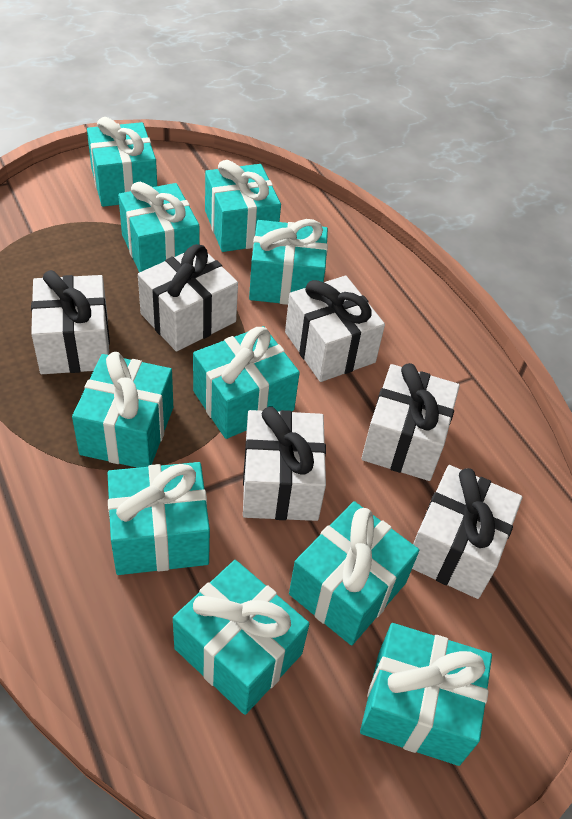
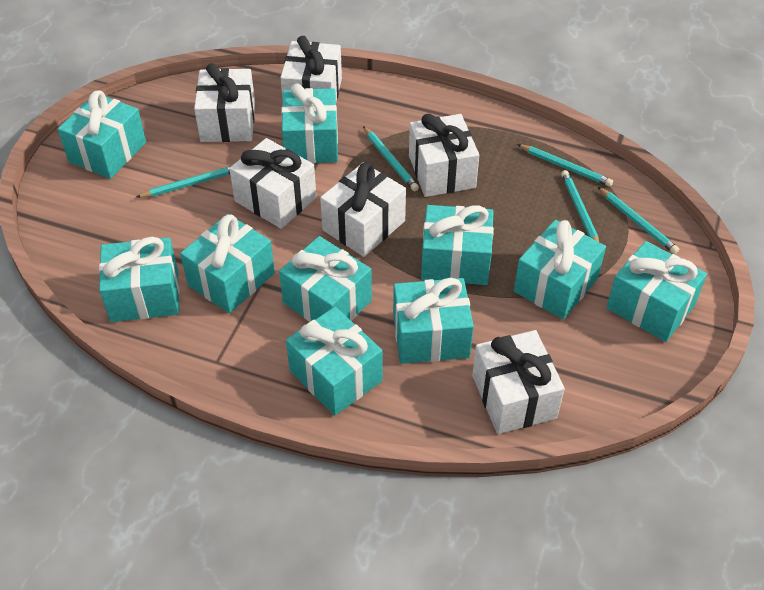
turquoise pencil: 0 -> 5

